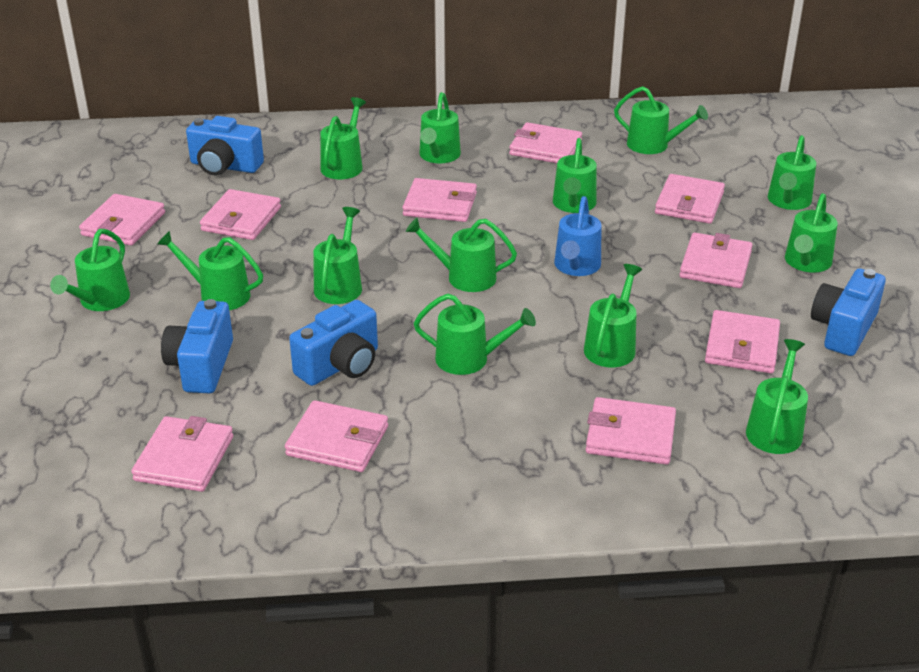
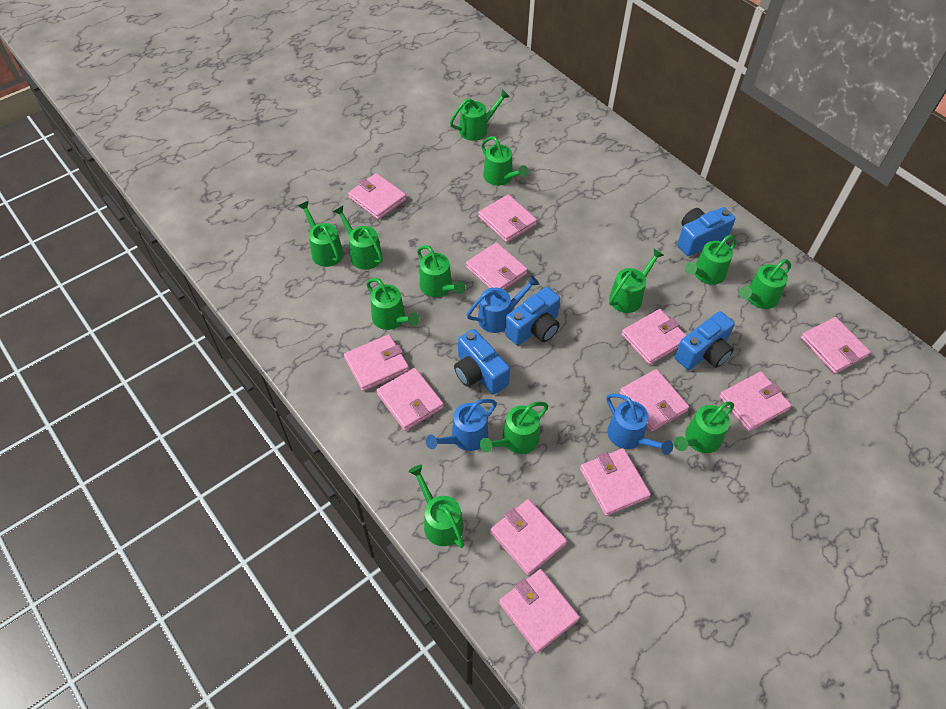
blue watering can: 1 -> 3
green watering can: 13 -> 12
pink wallet: 10 -> 12

